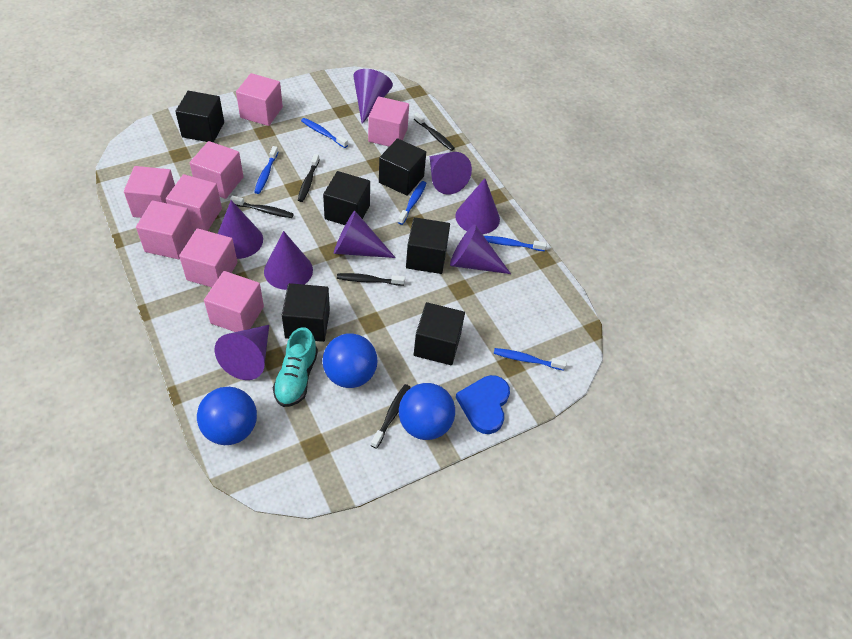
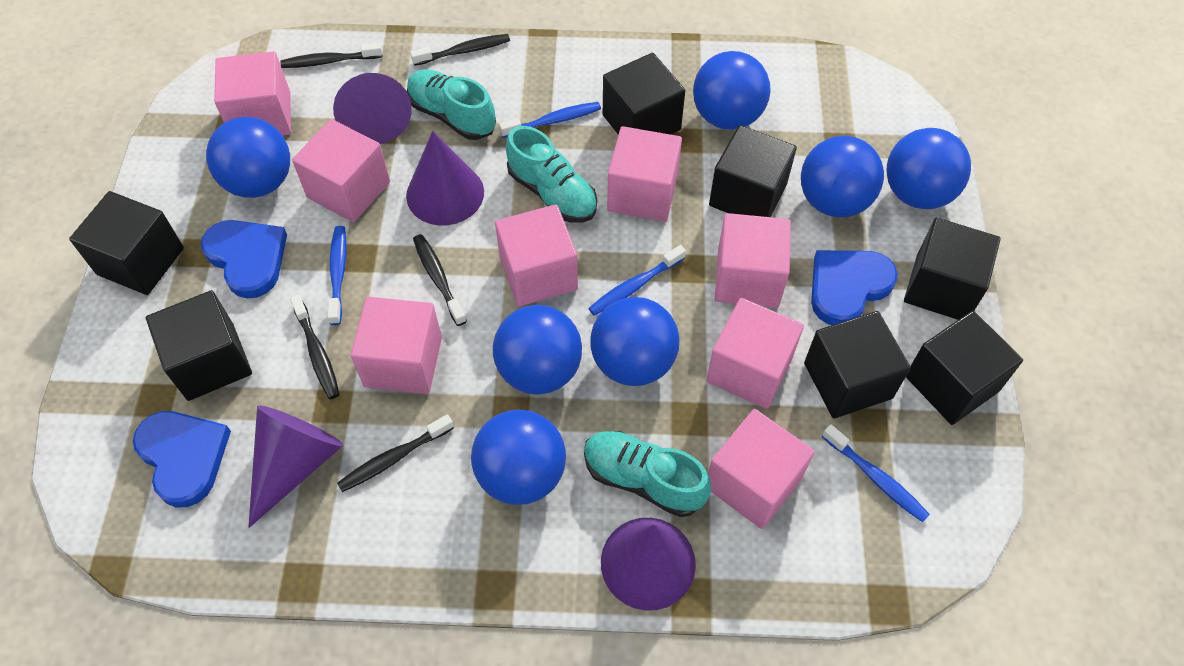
black cube: 6 -> 7
blue ball: 3 -> 7
blue heart: 1 -> 3
blue toothbrush: 5 -> 4
purple cone: 8 -> 4
turquoise shoe: 1 -> 3

